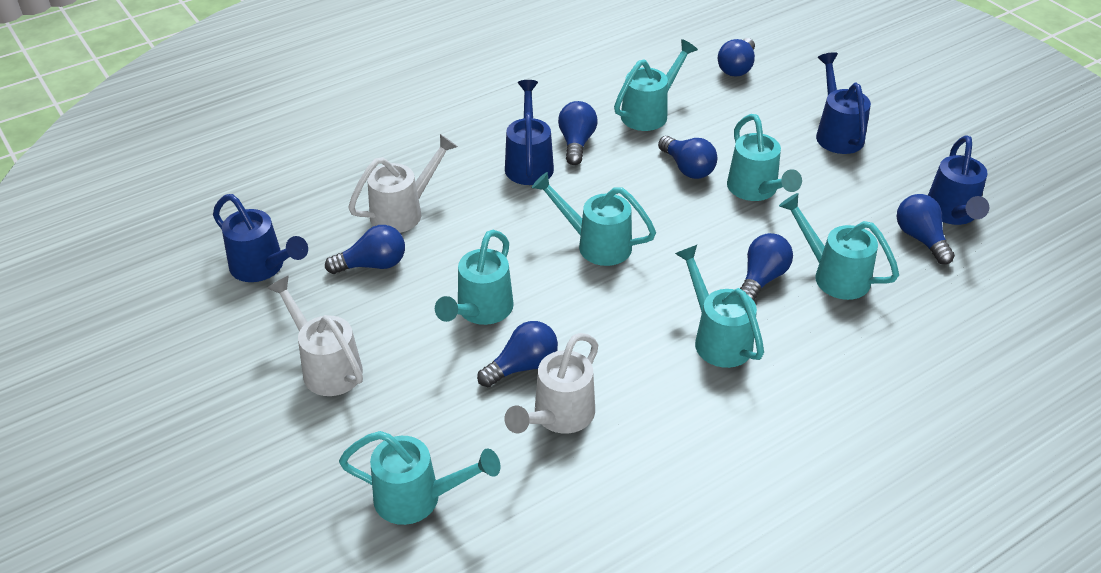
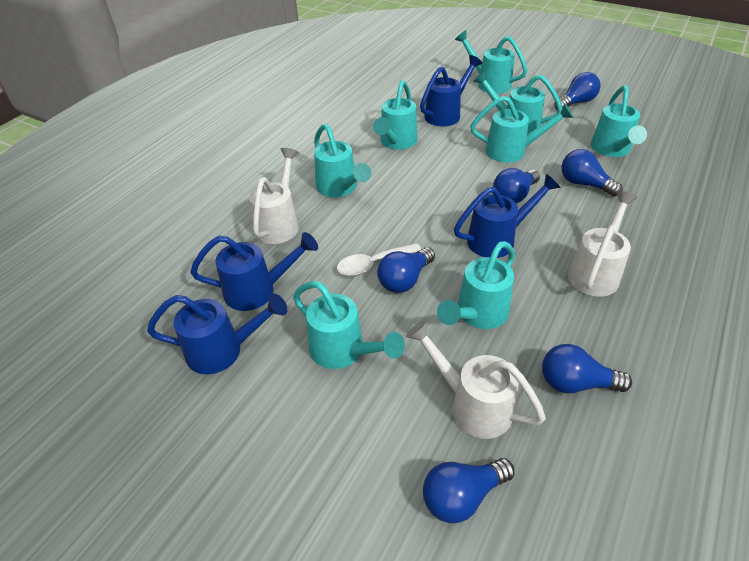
blue light bulb: 7 -> 6
turquoise watering can: 7 -> 8
white spoon: 0 -> 1

